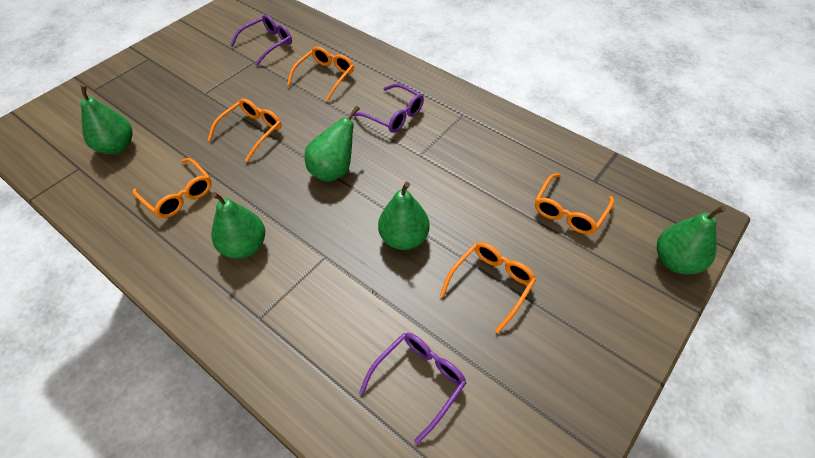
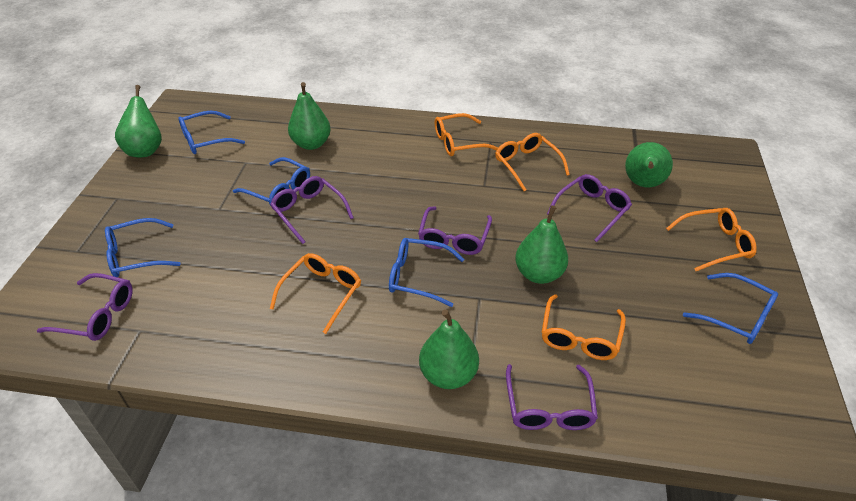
blue glasses: 0 -> 5
purple glasses: 3 -> 5

